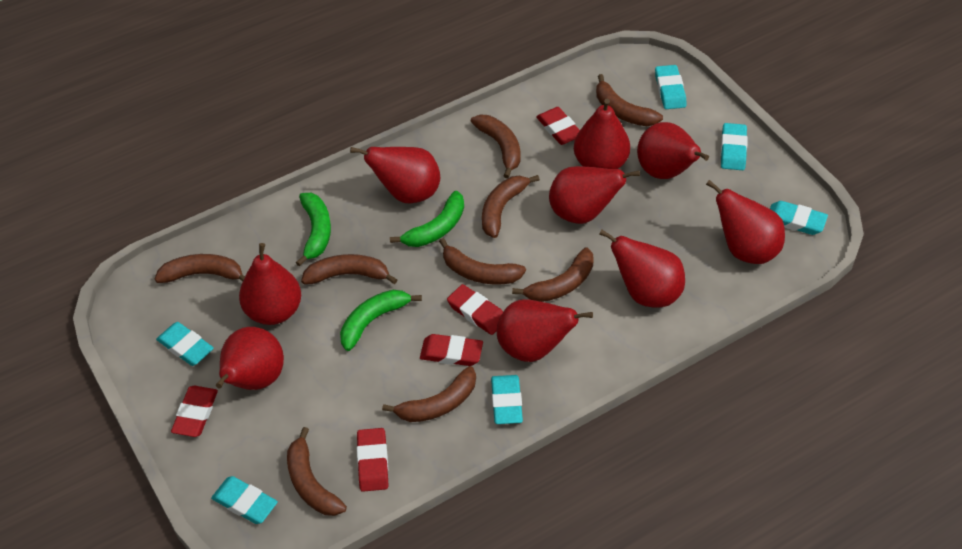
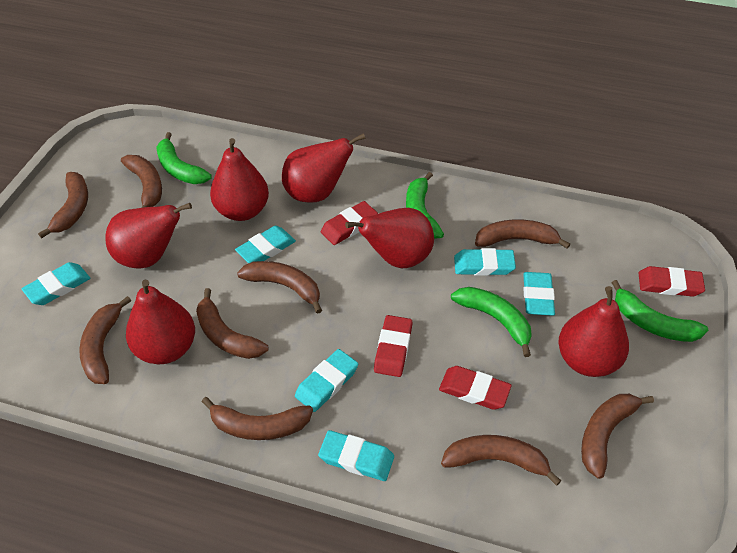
green banana: 3 -> 4
red eraser: 5 -> 4
red pear: 9 -> 6

